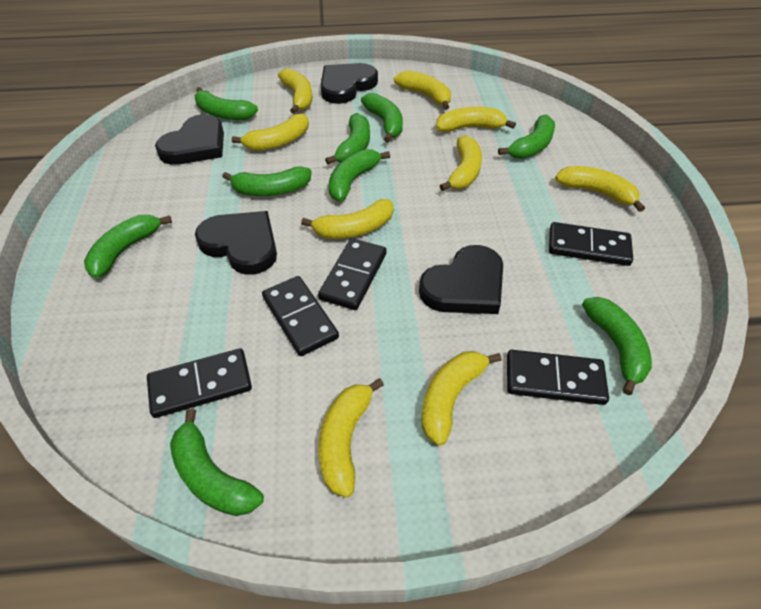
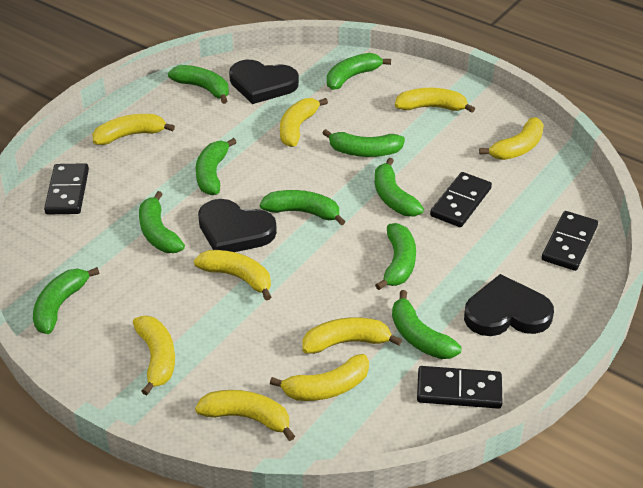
black domino: 5 -> 4
black heart: 4 -> 3
green banana: 9 -> 10

